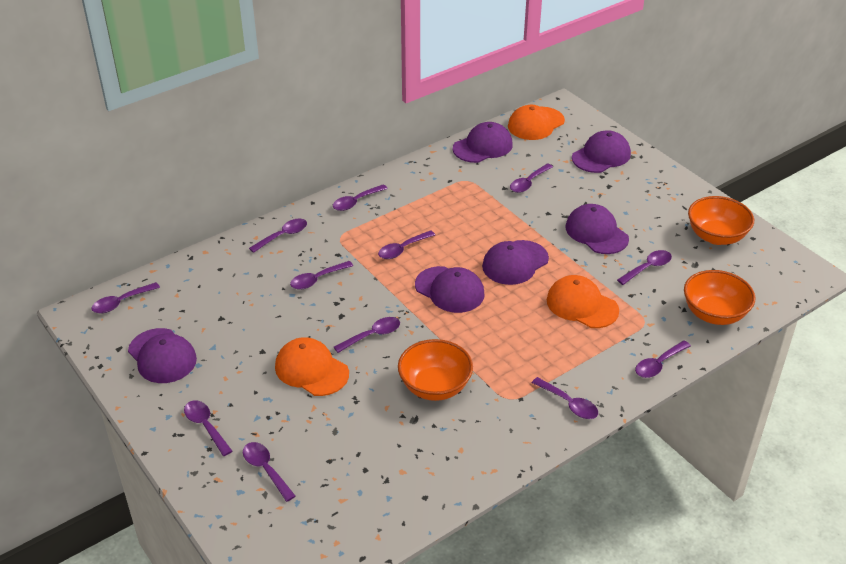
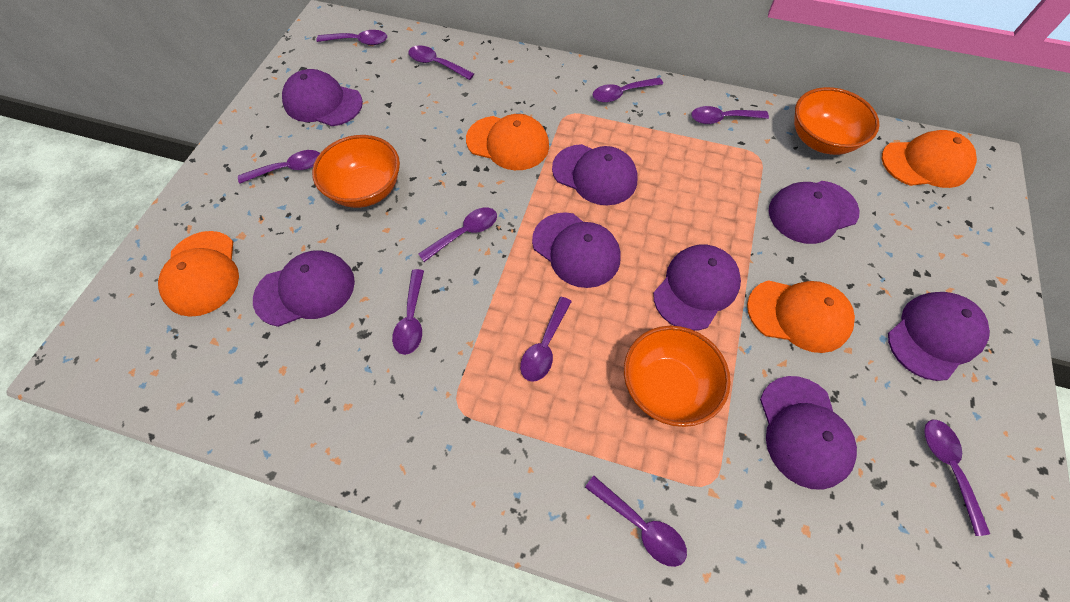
orange cap: 3 -> 4
purple cap: 6 -> 8
purple spoon: 12 -> 10

